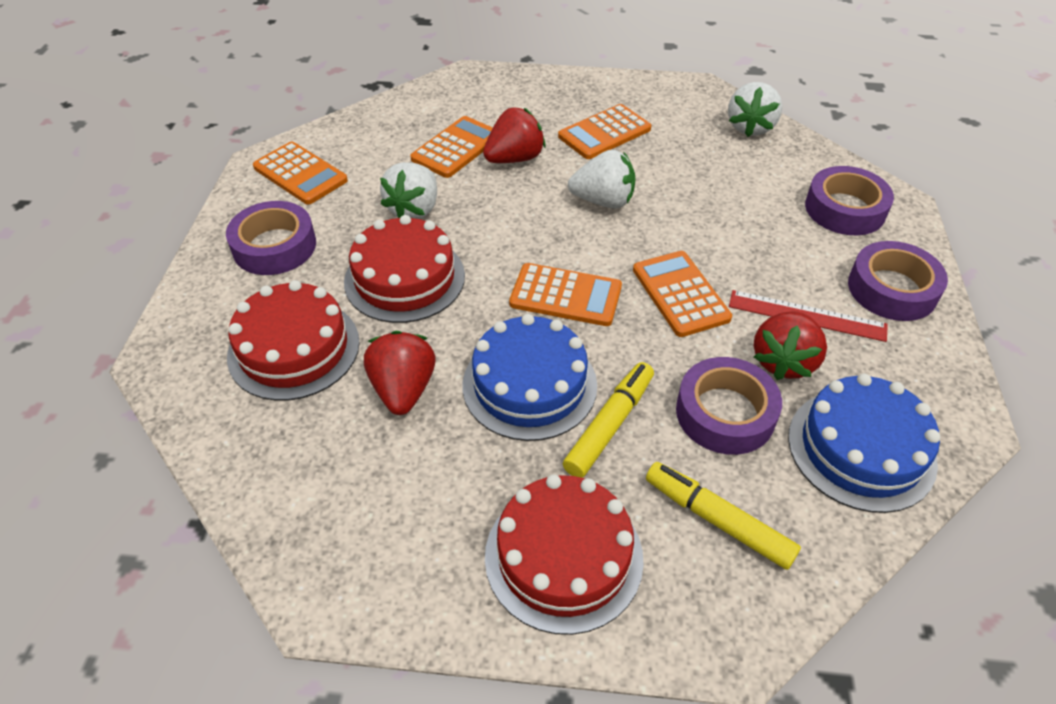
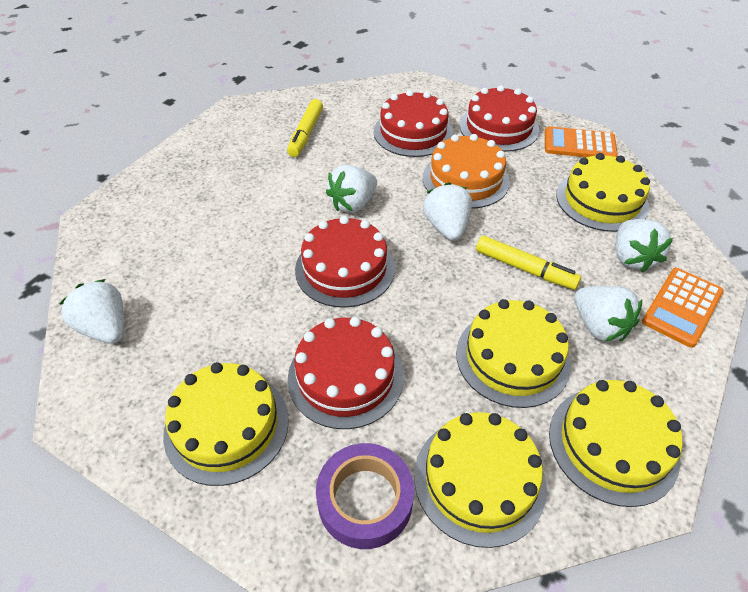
blue cake: 2 -> 0
orange cake: 0 -> 1
orange calculator: 5 -> 2
purple tape: 4 -> 1
red cake: 3 -> 4
red ruler: 1 -> 0
red strawberry: 3 -> 0
white strawberry: 3 -> 5
yellow cake: 0 -> 5

